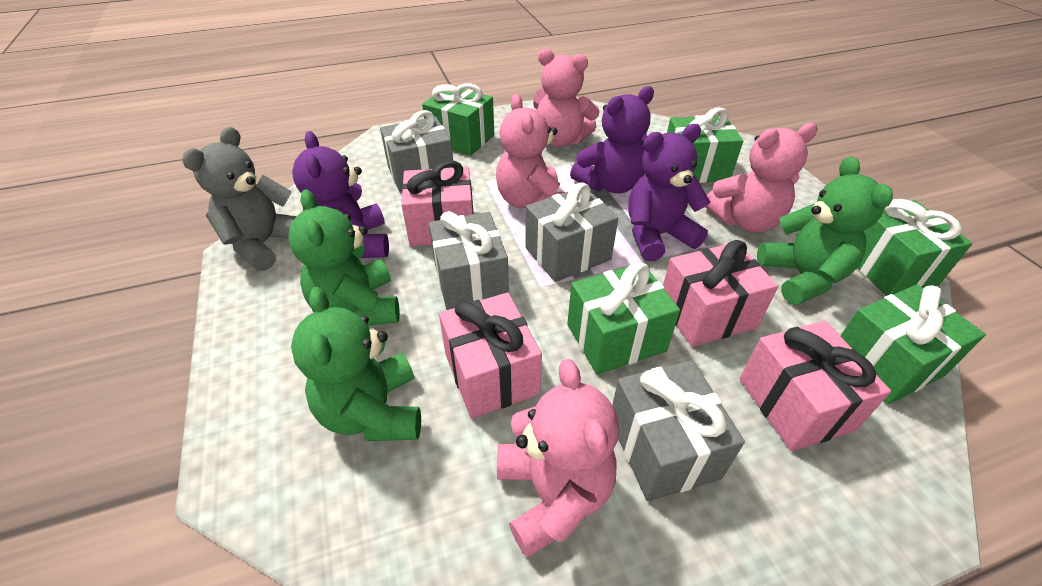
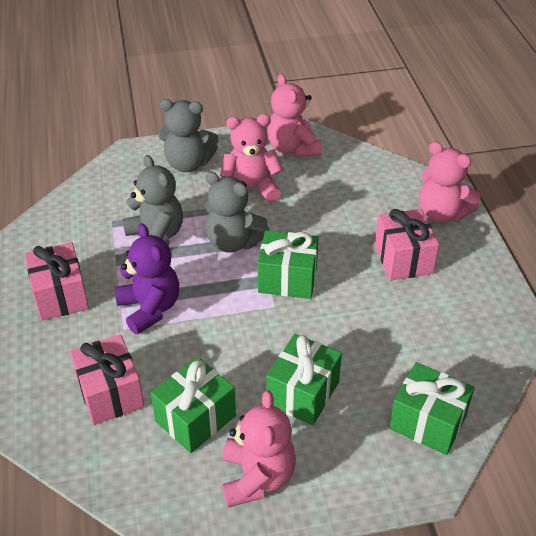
green gift: 5 -> 4
green teddy bear: 3 -> 0
grey gift: 4 -> 0
grey teddy bear: 1 -> 3
pink gift: 4 -> 3
purple teddy bear: 3 -> 1

